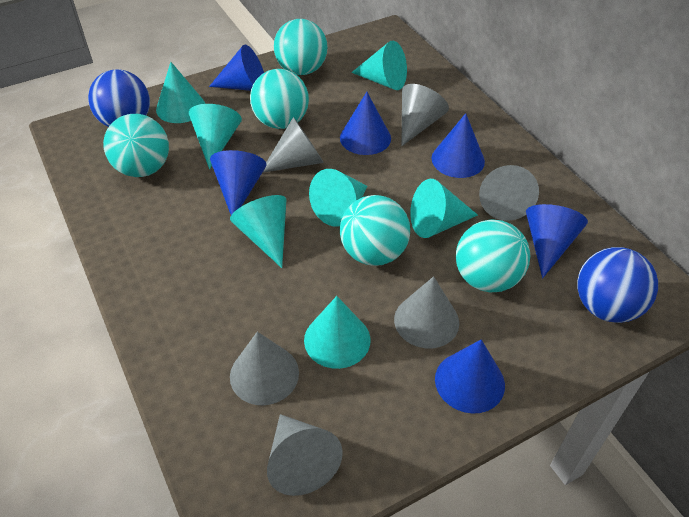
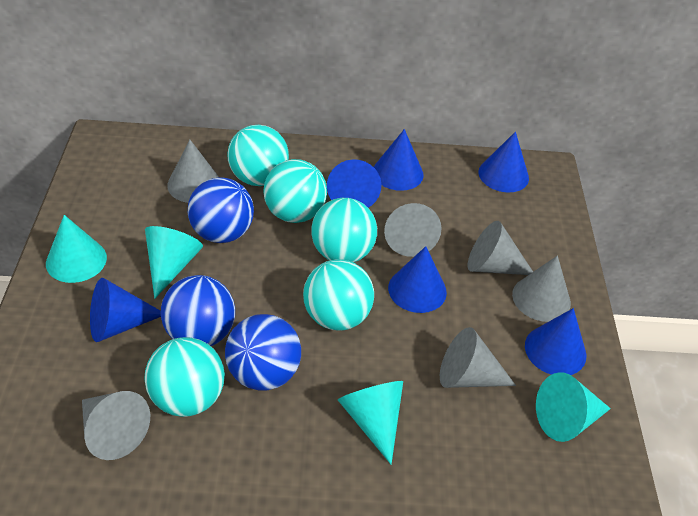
blue ball: 2 -> 3
turquoise cone: 7 -> 4

